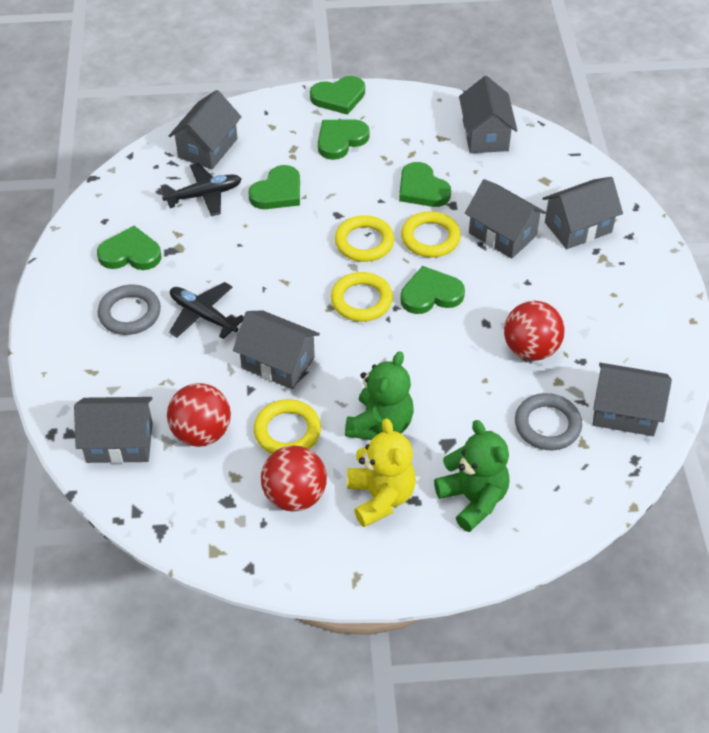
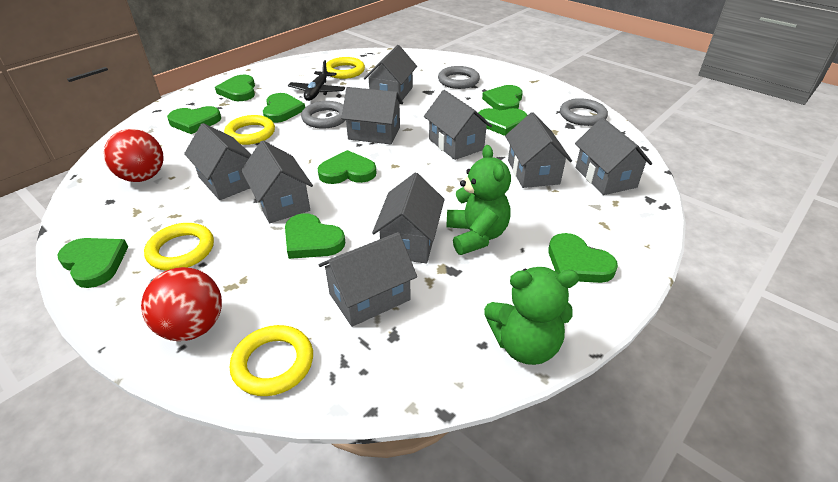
black plane: 2 -> 1
green heart: 6 -> 9
grey house: 7 -> 9
grey ring: 2 -> 3
red ball: 3 -> 2
yellow teddy bear: 1 -> 0

